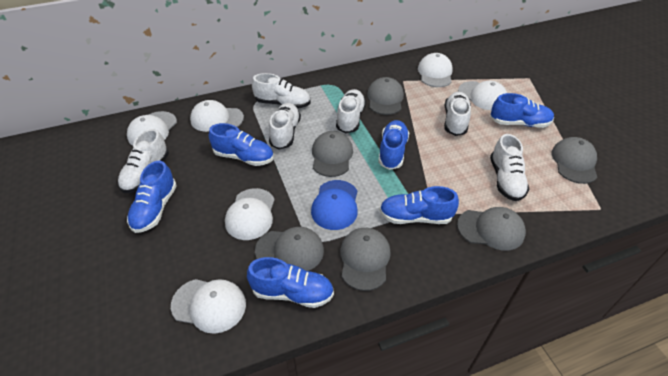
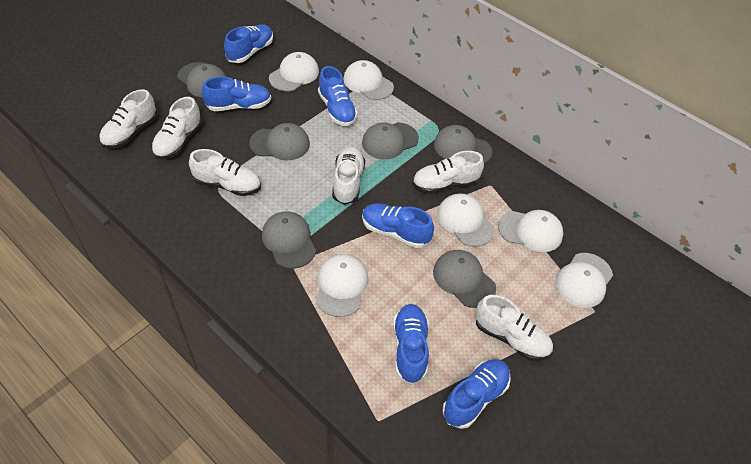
blue cap: 1 -> 0

